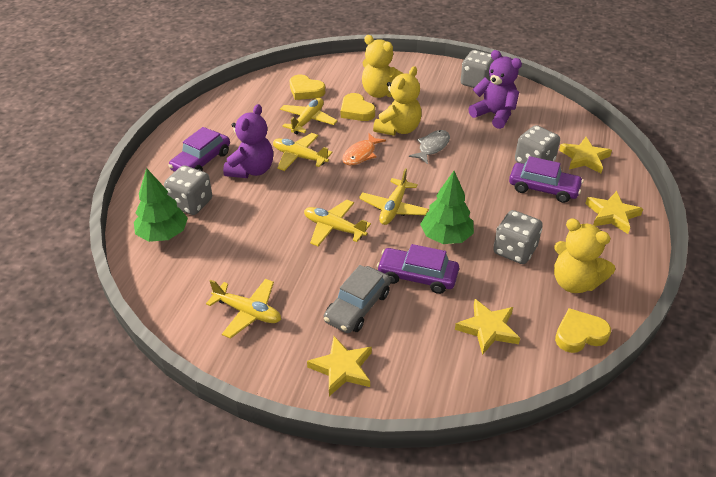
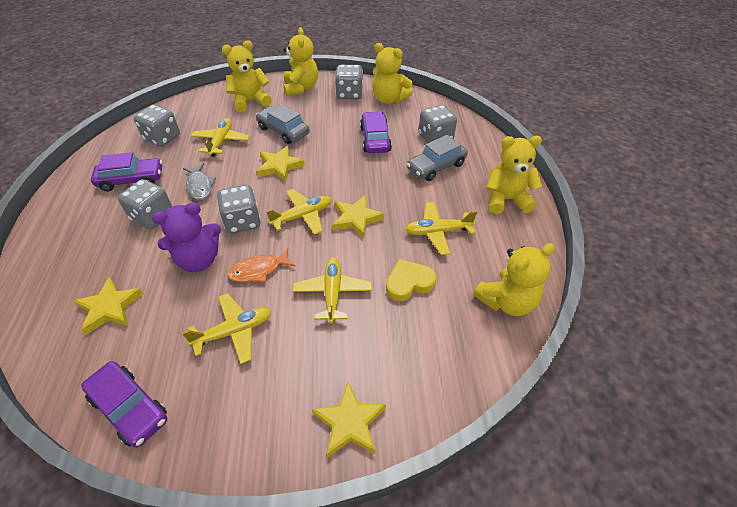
green tree: 2 -> 0
grey car: 1 -> 2
grey dice: 4 -> 5
purple teddy bear: 2 -> 1
yellow heart: 3 -> 1
yellow teddy bear: 3 -> 5

